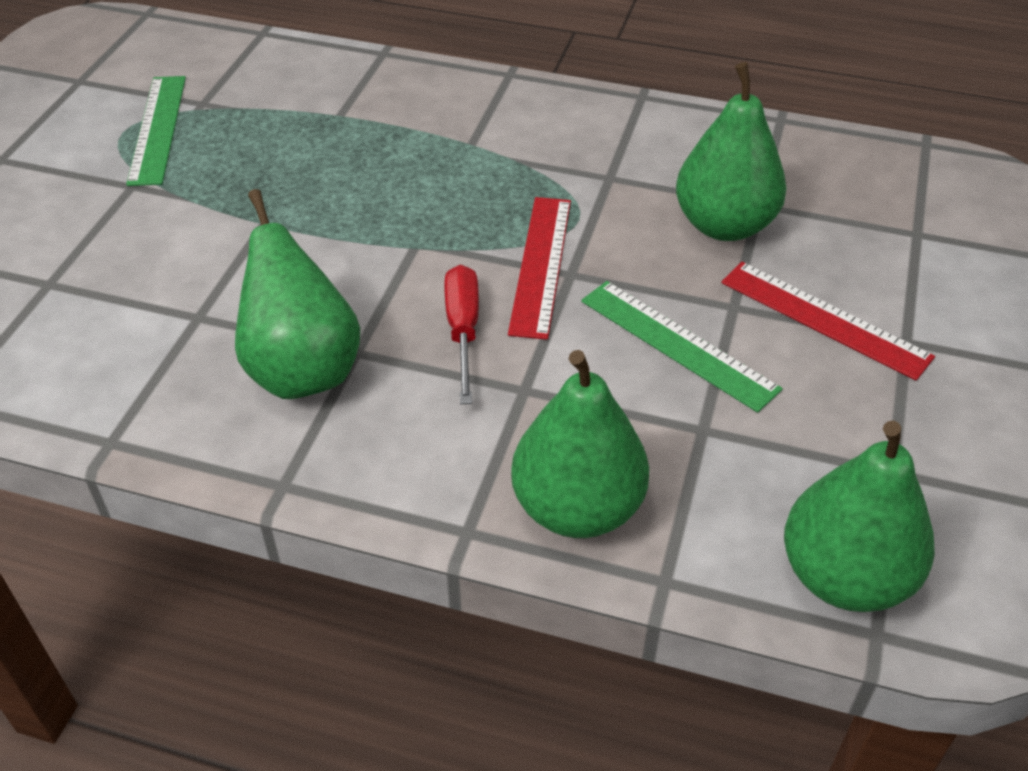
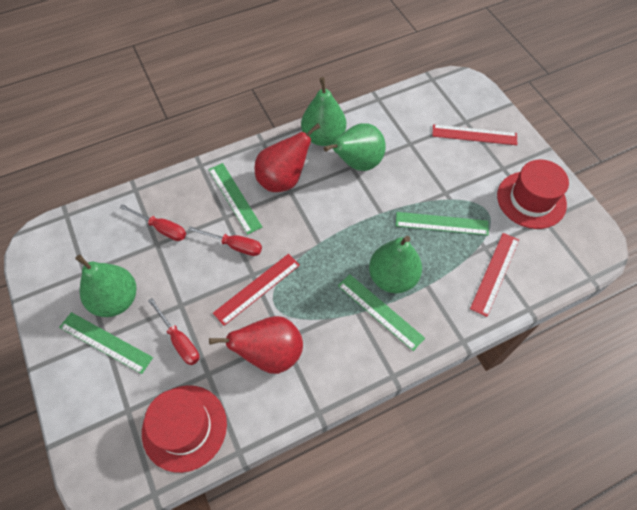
green ruler: 2 -> 4
red hat: 0 -> 2
red pear: 0 -> 2
red ruler: 2 -> 3
red screwdriver: 1 -> 3

